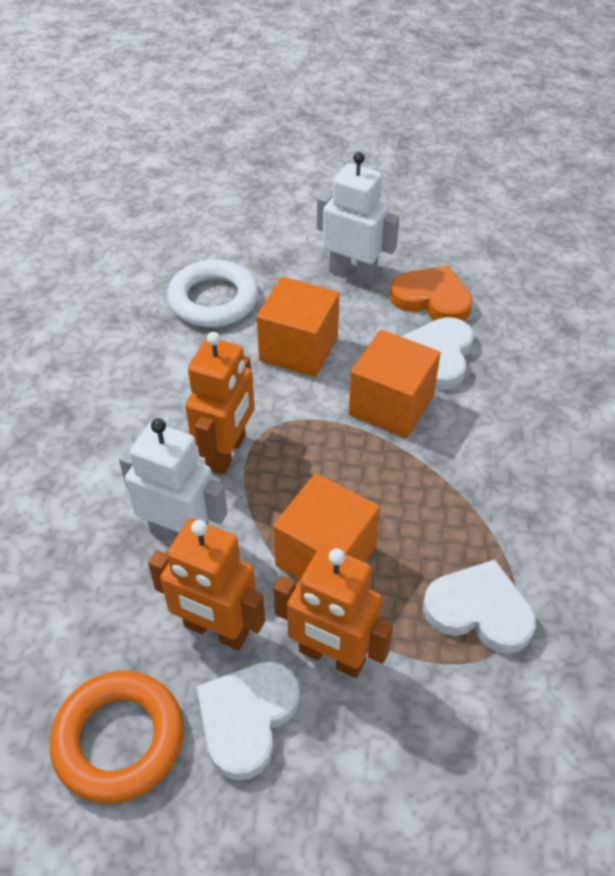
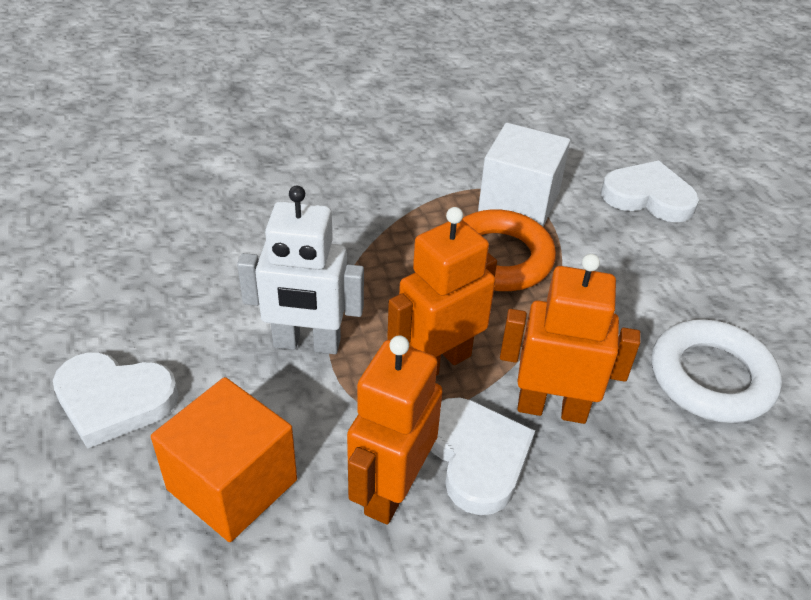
orange cube: 3 -> 1
orange heart: 1 -> 0
white cube: 0 -> 1
white robot: 2 -> 1

